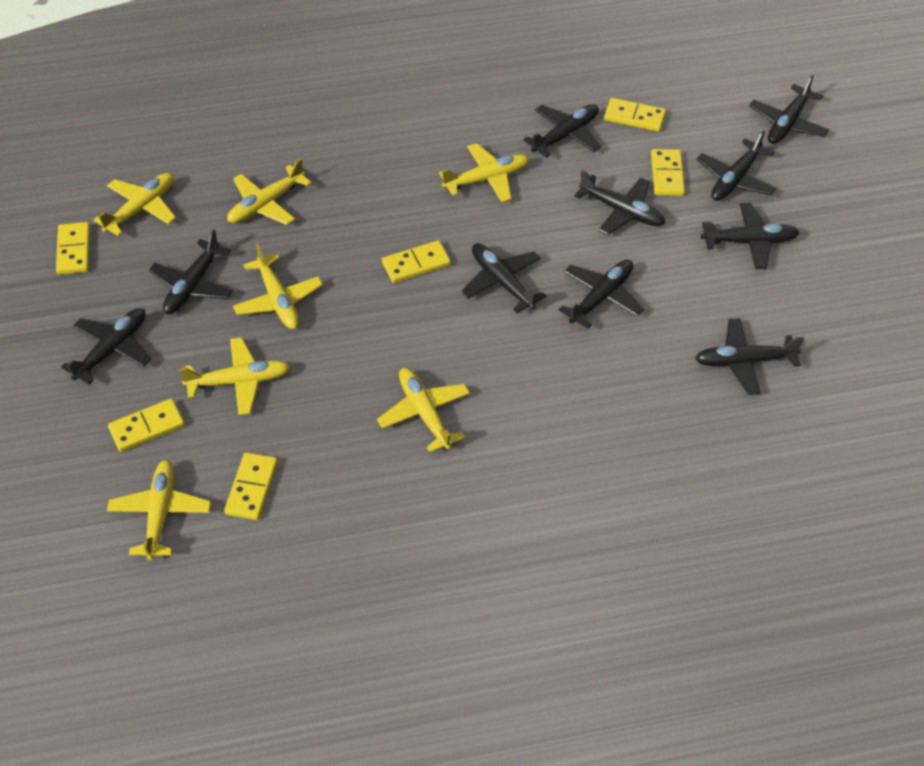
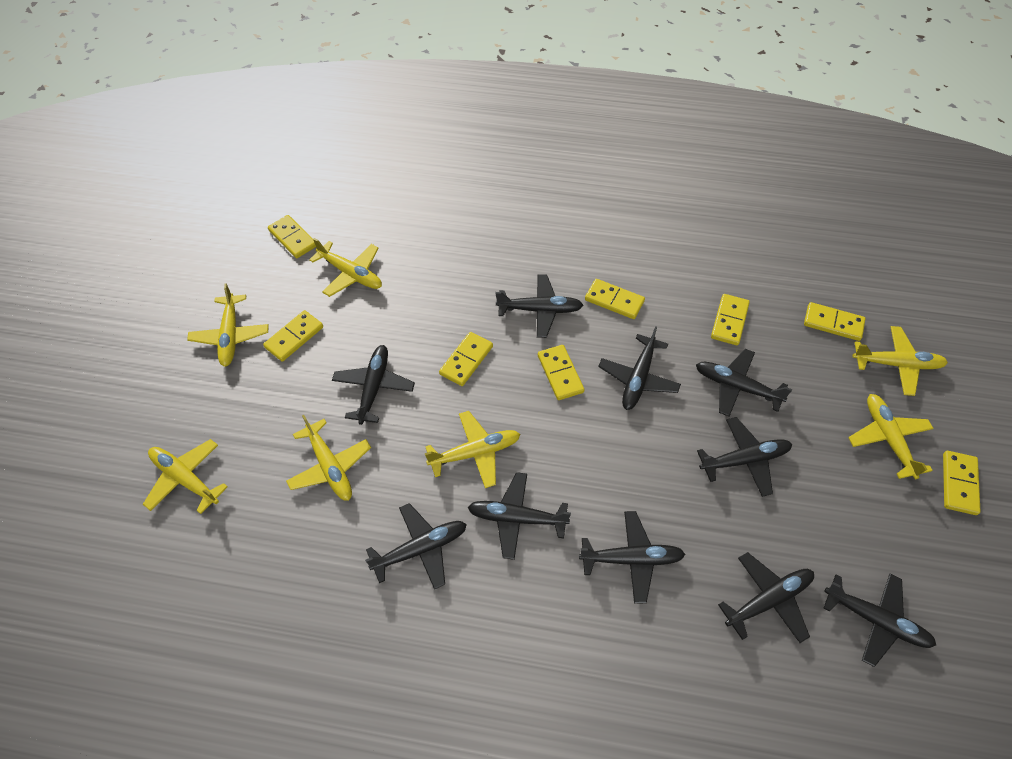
yellow domino: 6 -> 8

